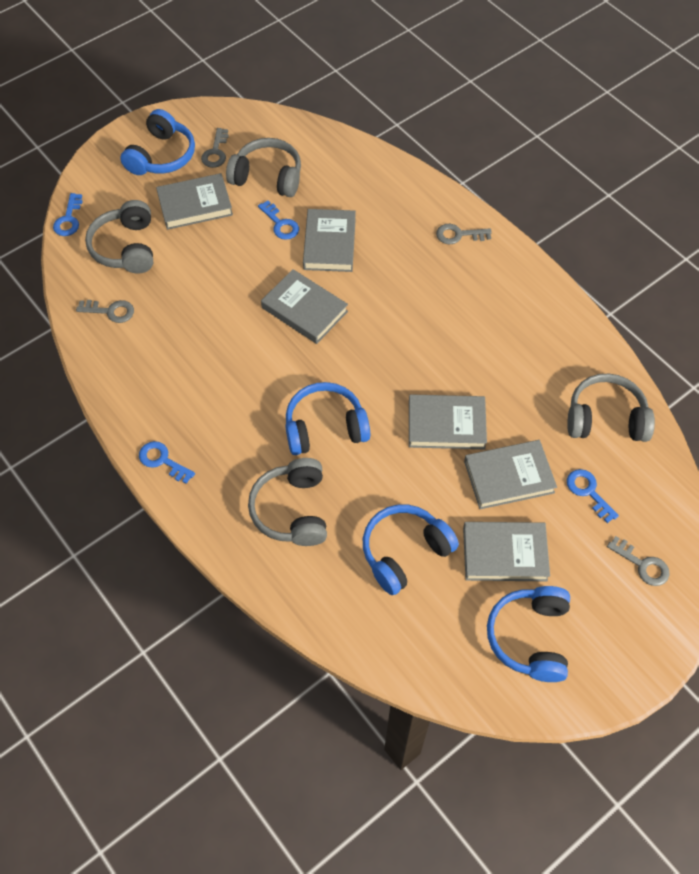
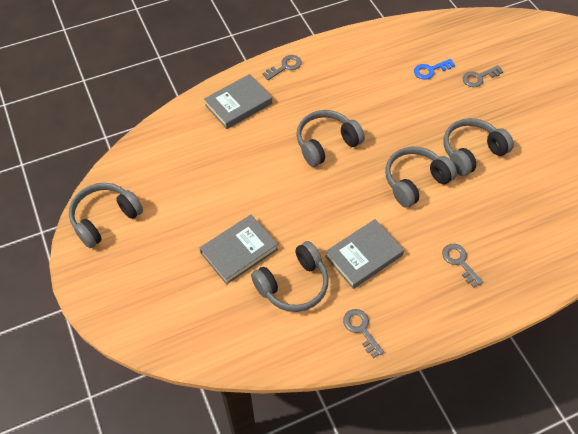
blue headphones: 4 -> 0
blue key: 4 -> 1
grey book: 6 -> 3
grey headphones: 4 -> 5

